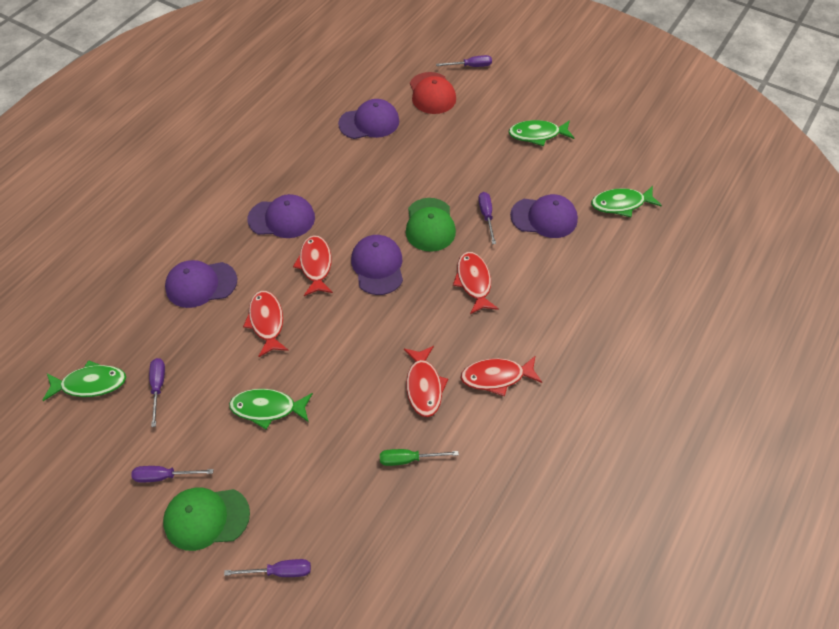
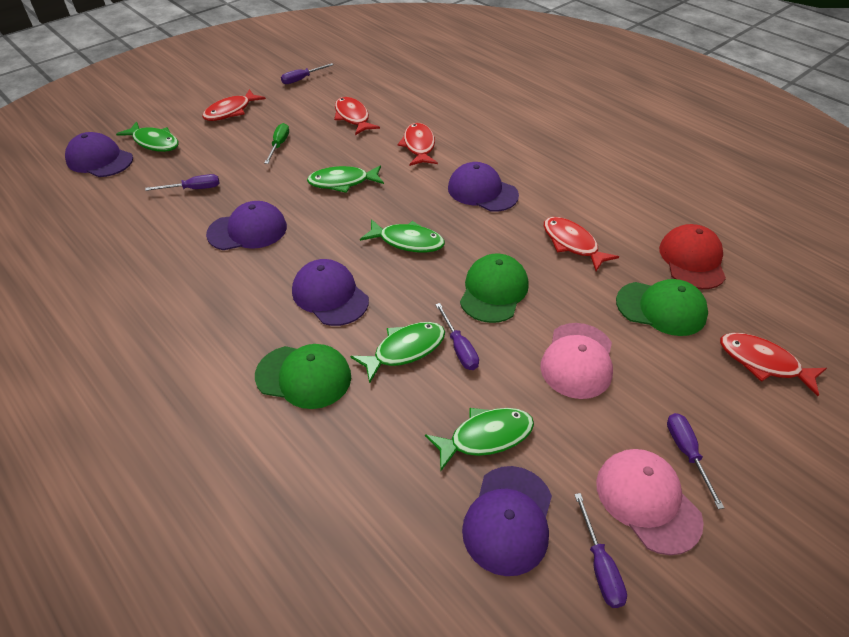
green cap: 2 -> 3
green fish: 4 -> 5
pink cap: 0 -> 2

